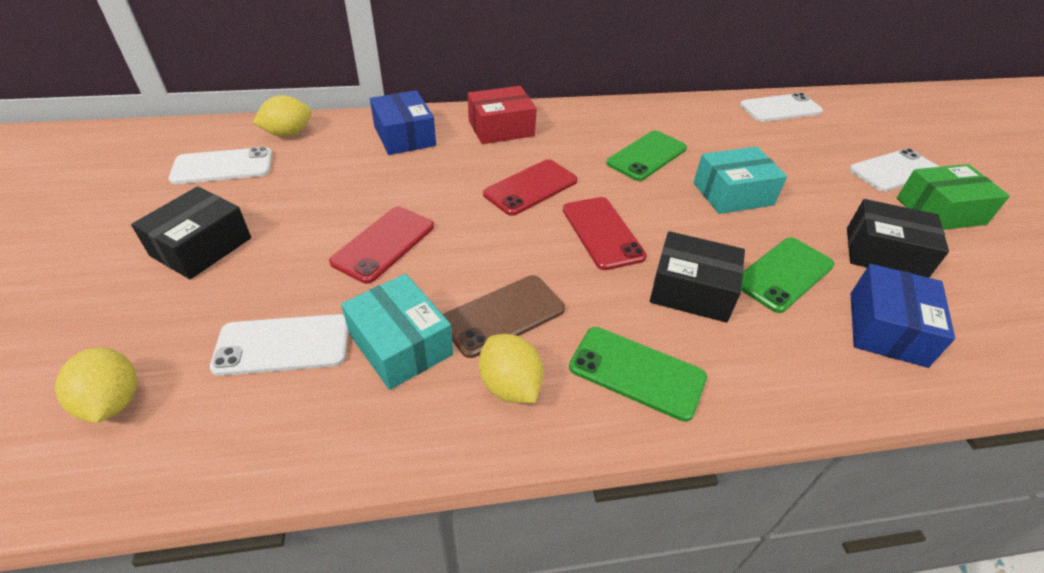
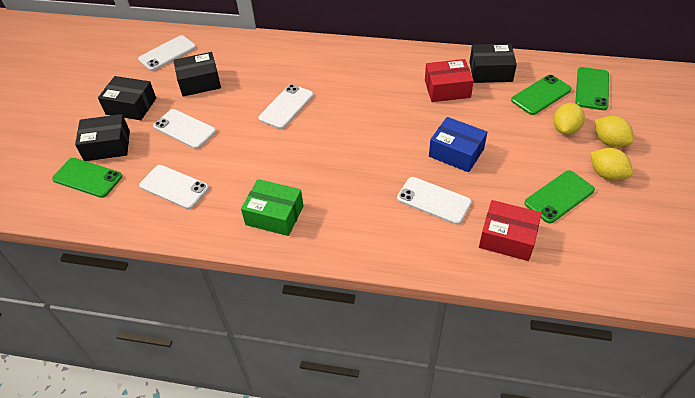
black box: 3 -> 4
blue box: 2 -> 1
brown phone: 1 -> 0
green phone: 3 -> 4
red box: 1 -> 2
red phone: 3 -> 0
turquoise box: 2 -> 0
white phone: 4 -> 5

